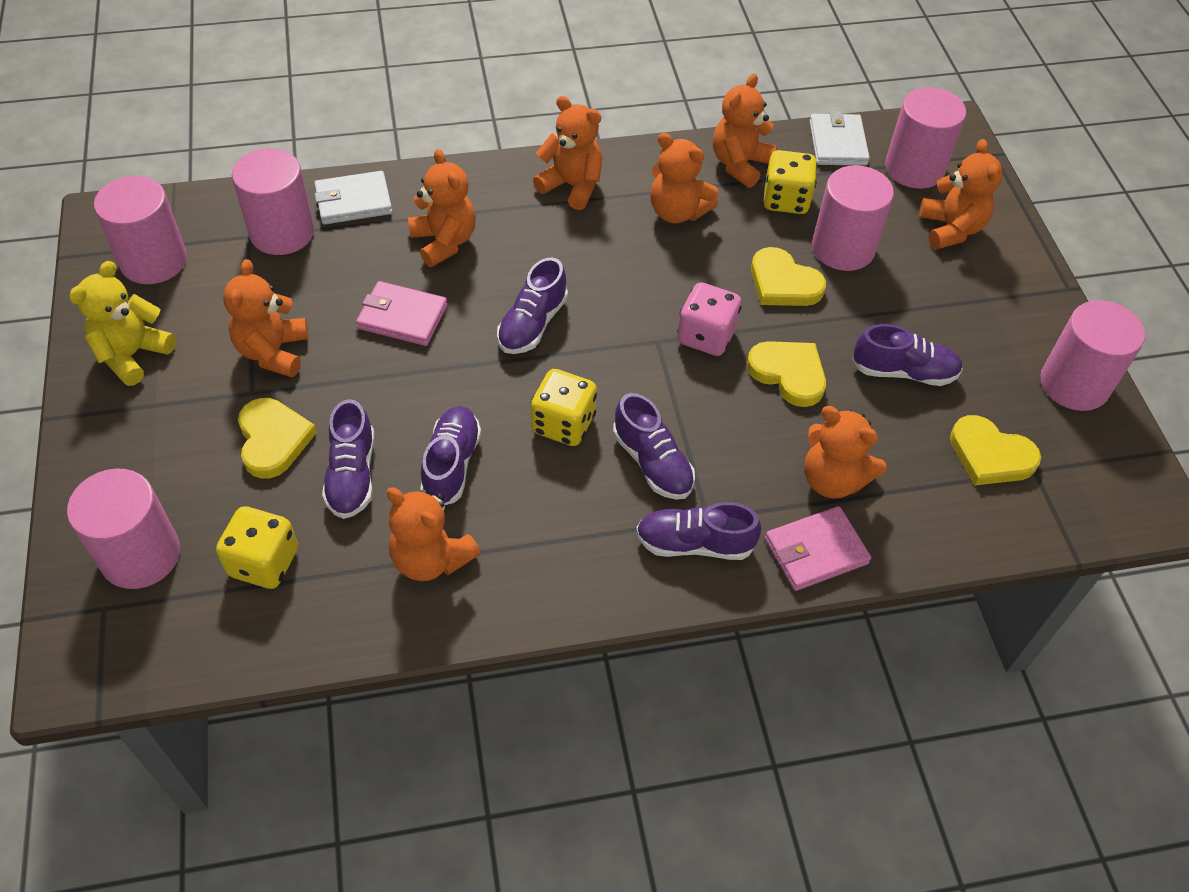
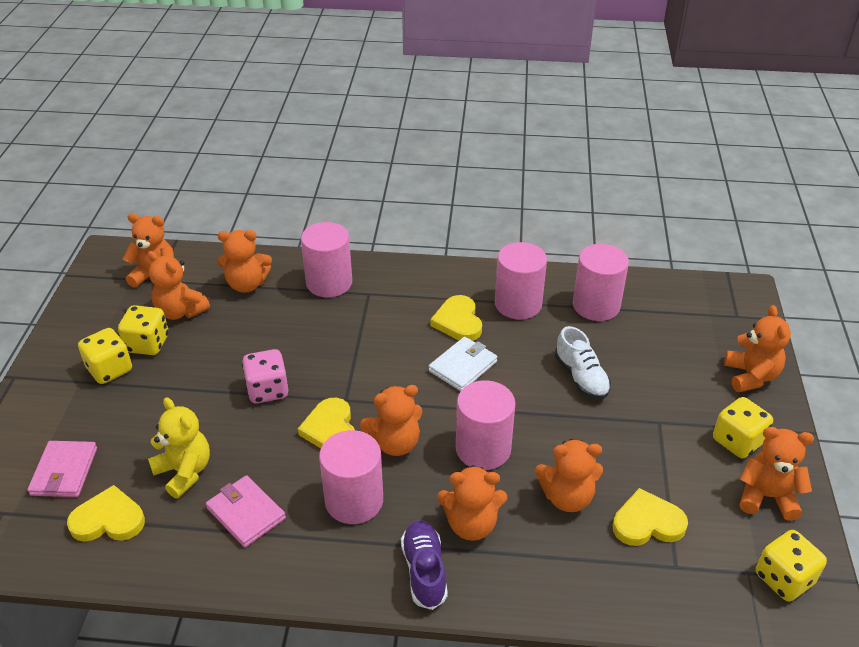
pink cylinder: 6 -> 5
purple shoe: 6 -> 1
white shoe: 0 -> 1
white wallet: 2 -> 1
yellow dice: 3 -> 4

